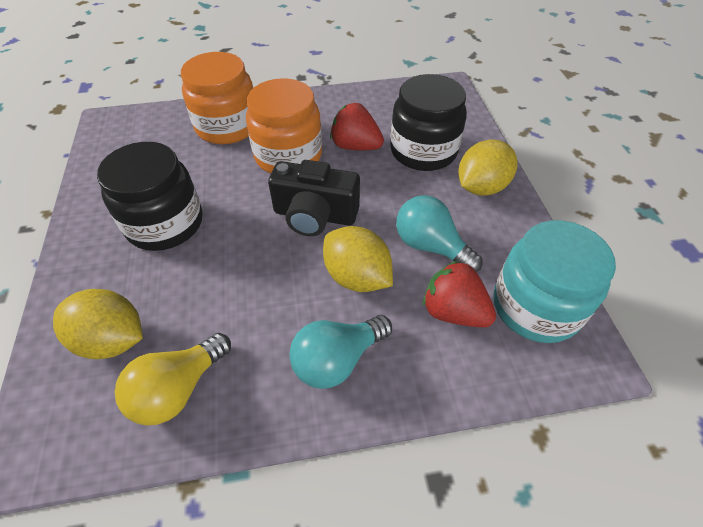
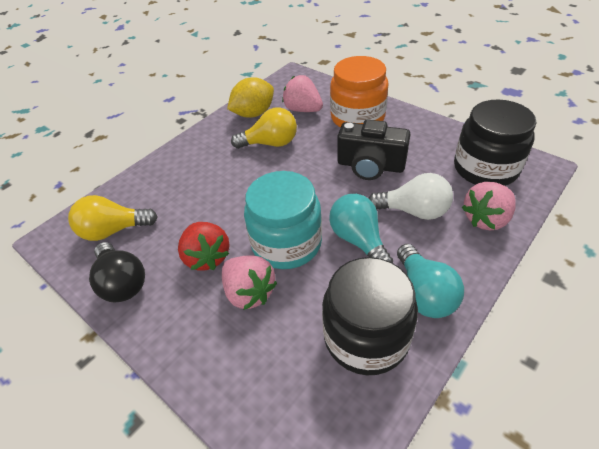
black light bulb: 0 -> 1
orange jar: 2 -> 1
pink strawberry: 0 -> 3
red strawberry: 2 -> 1
white light bulb: 0 -> 1
yellow lemon: 3 -> 1
yellow light bulb: 1 -> 2

